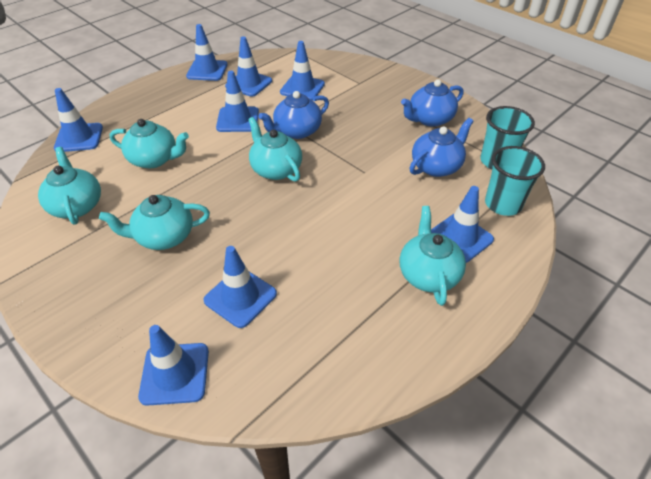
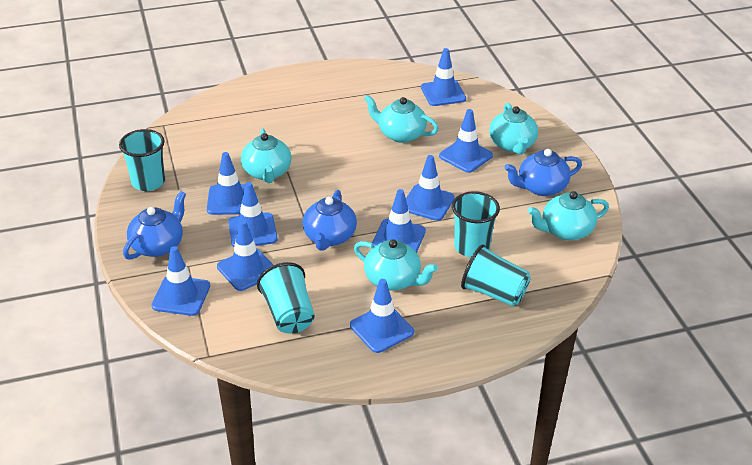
blue traffic cone: 8 -> 9
turquoise cup: 2 -> 4

